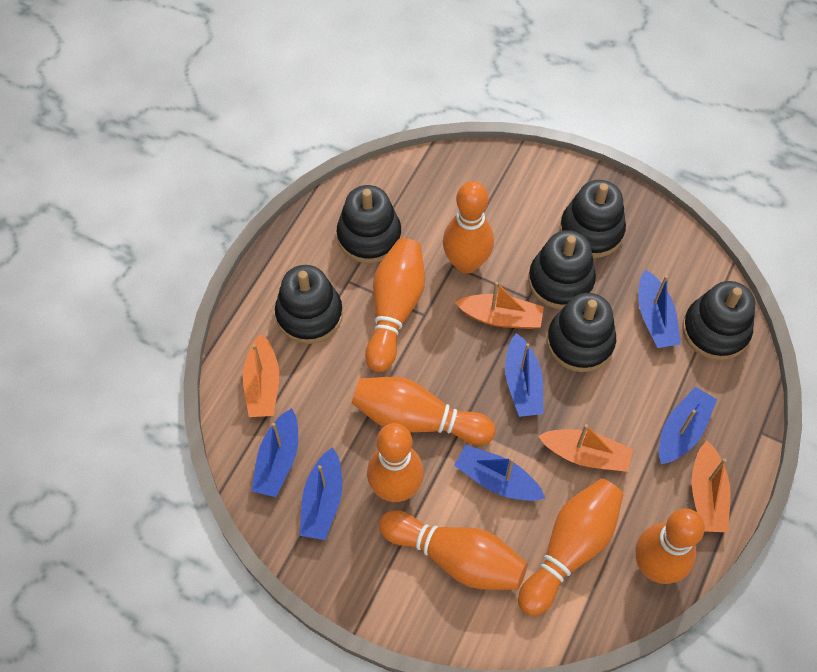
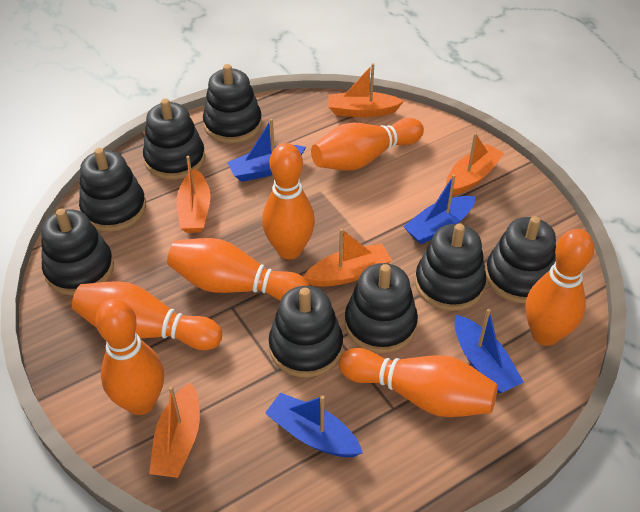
black stacking toy: 6 -> 8
blue boat: 6 -> 4
orange boat: 4 -> 5

